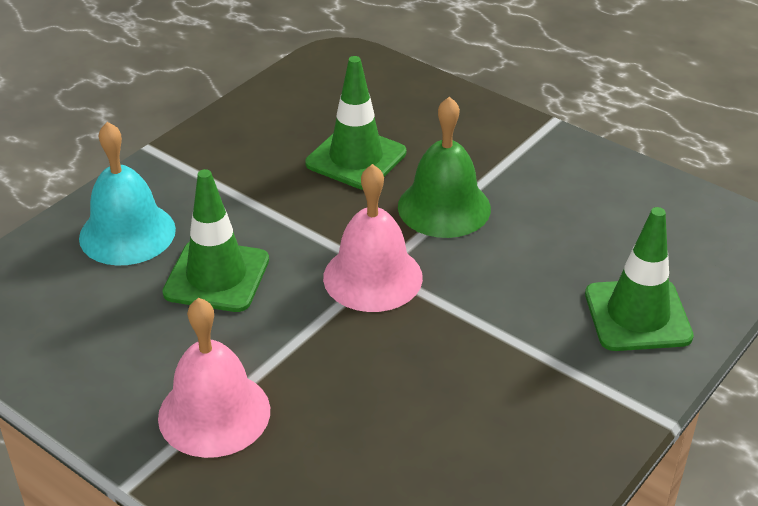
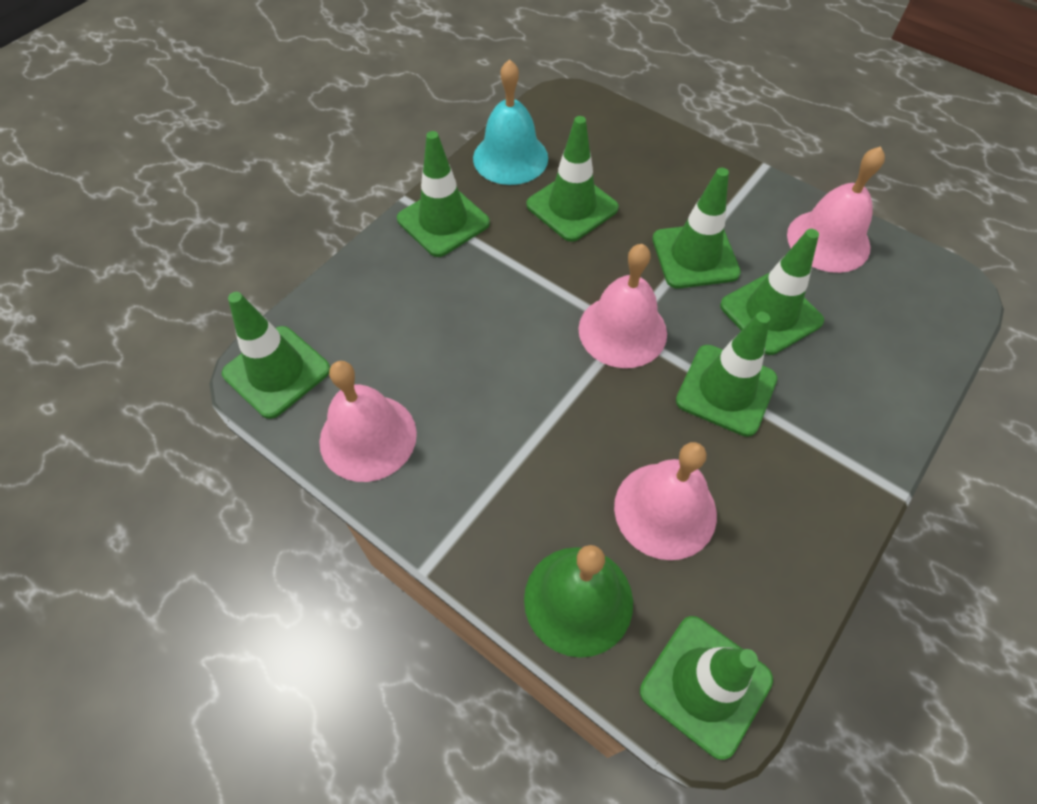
green traffic cone: 3 -> 7
pink bell: 2 -> 4

